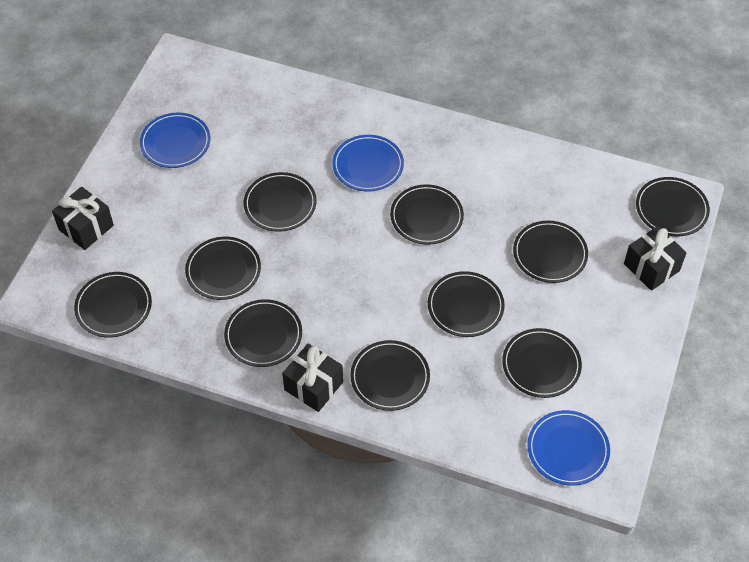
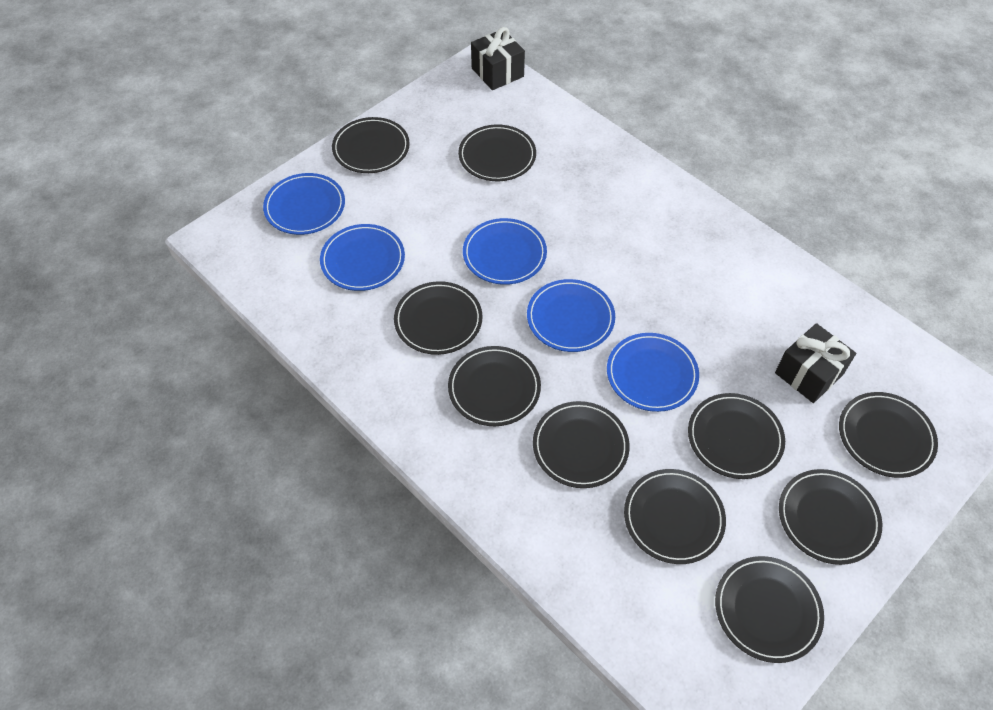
black gift: 3 -> 2
blue plate: 3 -> 5

